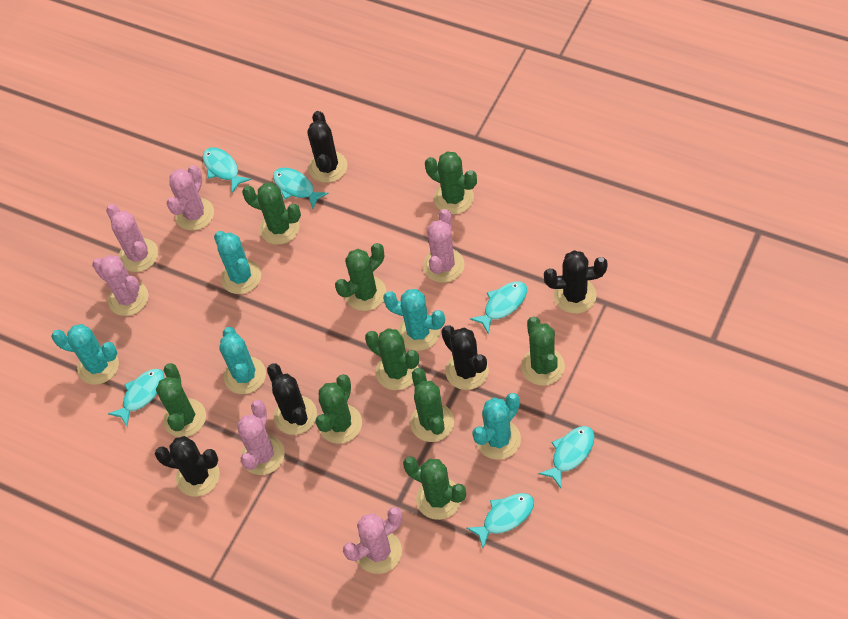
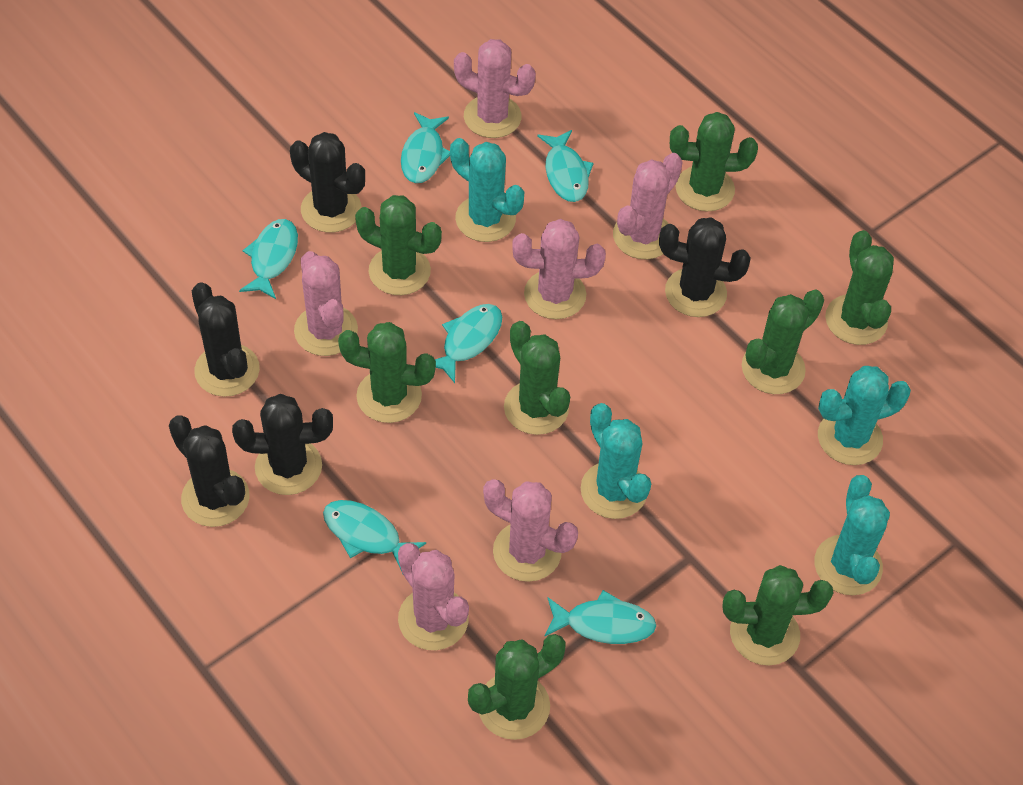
green cactus: 9 -> 8
turquoise cactus: 5 -> 4

